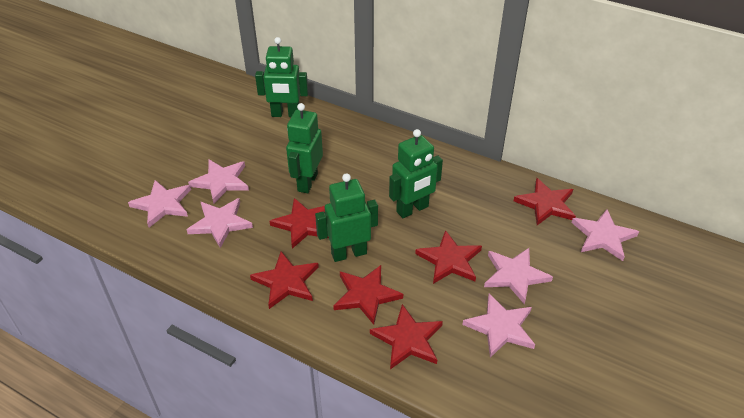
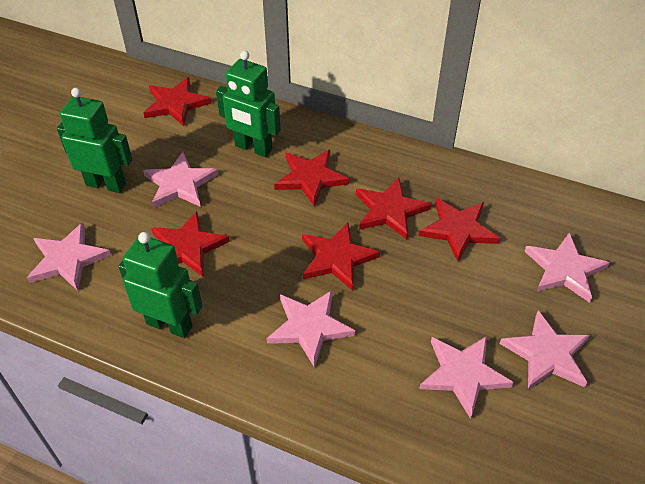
green robot: 4 -> 3

